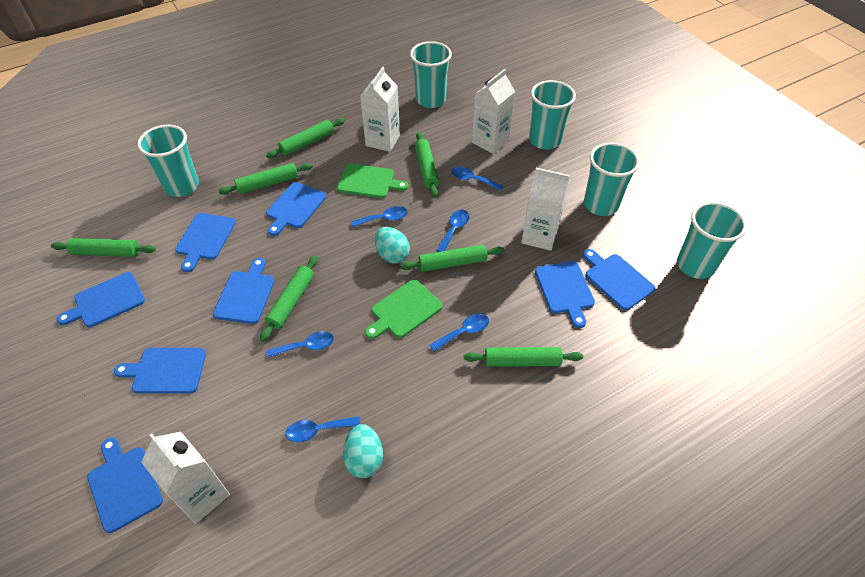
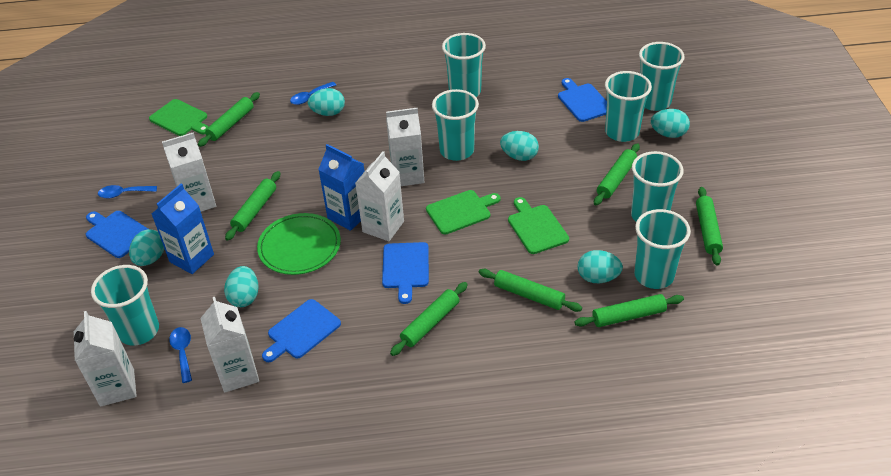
blue carton: 0 -> 2
blue cutting board: 8 -> 4
blue spoon: 6 -> 3
green cutting board: 2 -> 3
green plate: 0 -> 1
turquoise cup: 5 -> 7
turquoise egg: 2 -> 6
white carton: 4 -> 5

